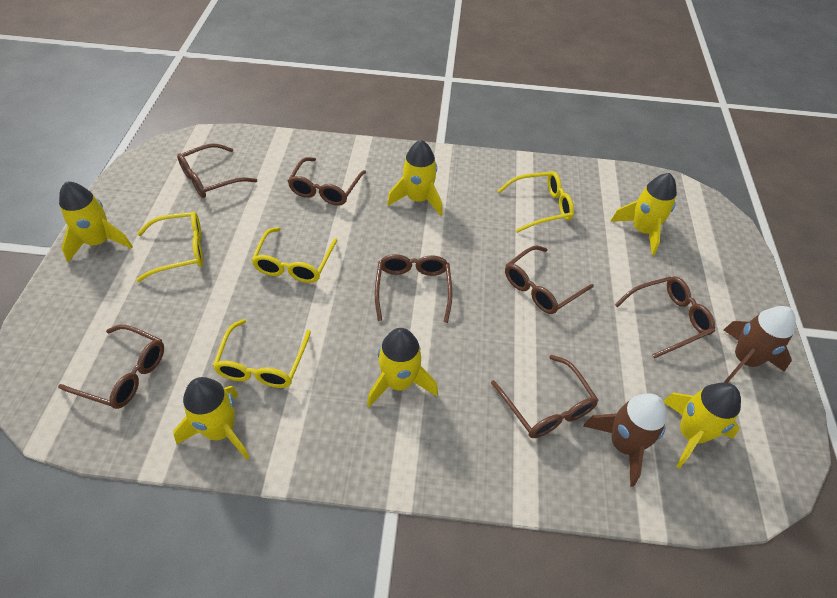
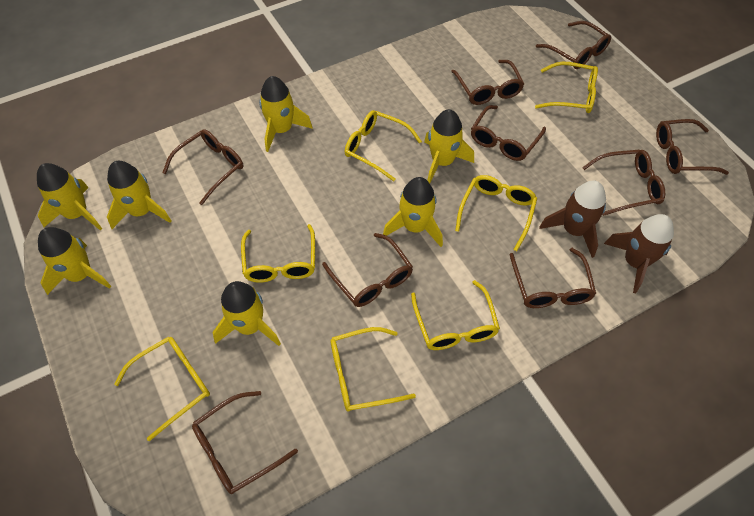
brown glasses: 7 -> 9
yellow glasses: 4 -> 7
yellow rocket: 6 -> 7

